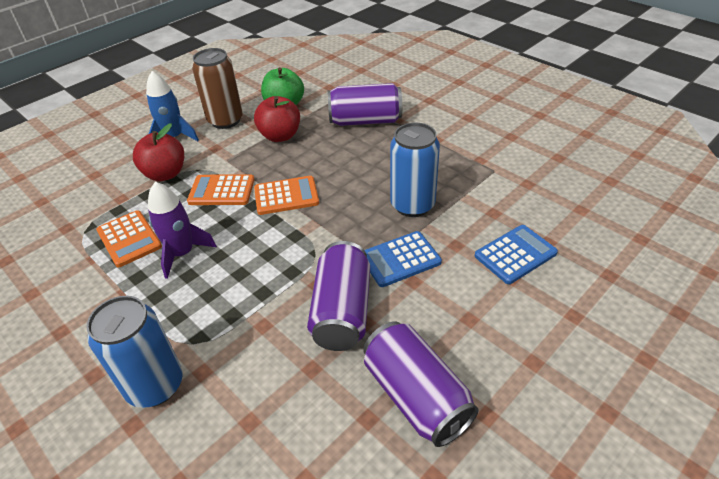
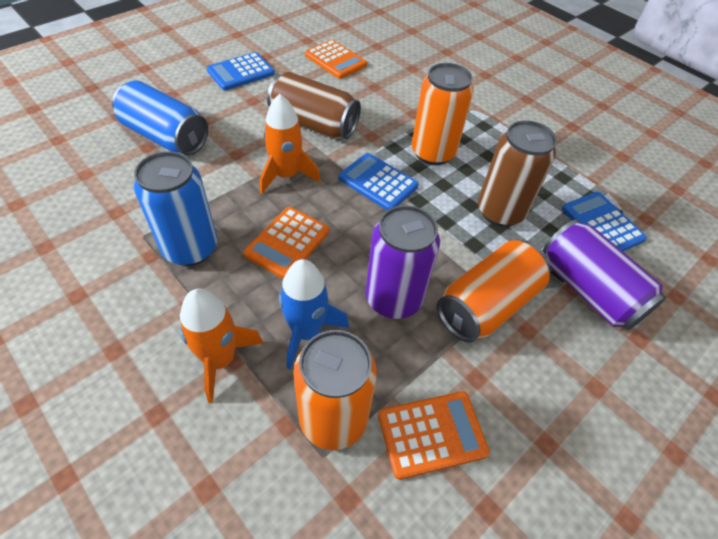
blue calculator: 2 -> 3
brown can: 1 -> 2
green apple: 1 -> 0
orange can: 0 -> 3
orange rocket: 0 -> 2
purple can: 3 -> 2
purple rocket: 1 -> 0
red apple: 2 -> 0

